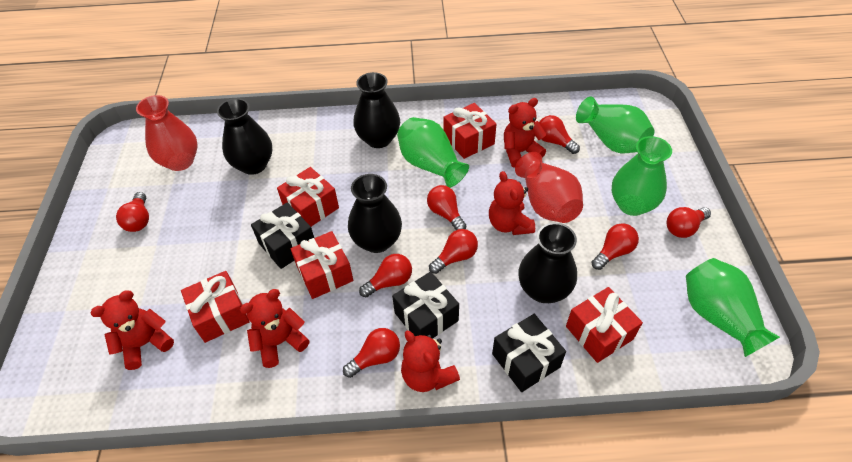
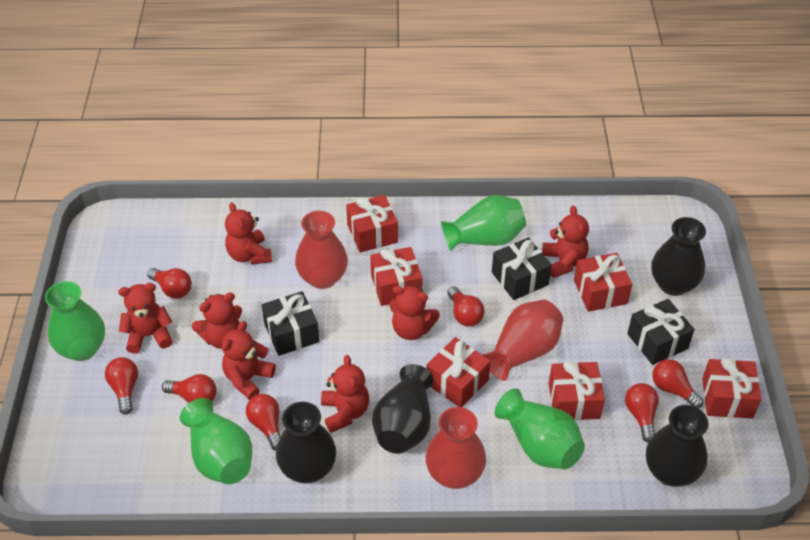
red gift: 5 -> 6
red light bulb: 8 -> 7
red teddy bear: 5 -> 7
red vase: 2 -> 3

